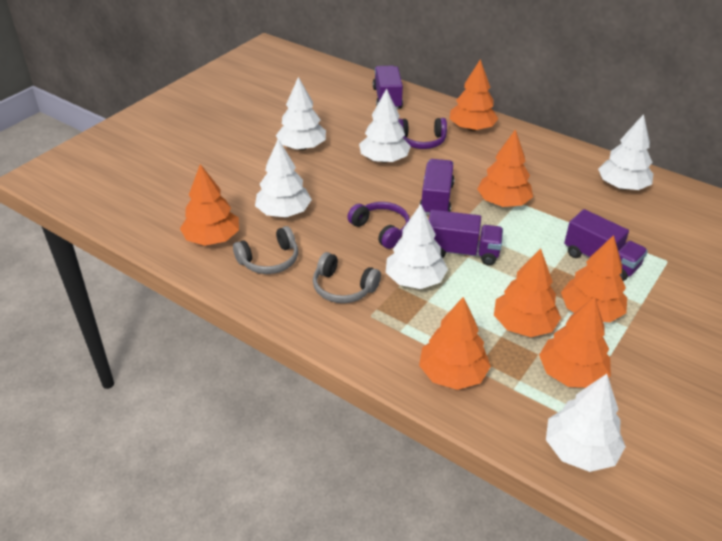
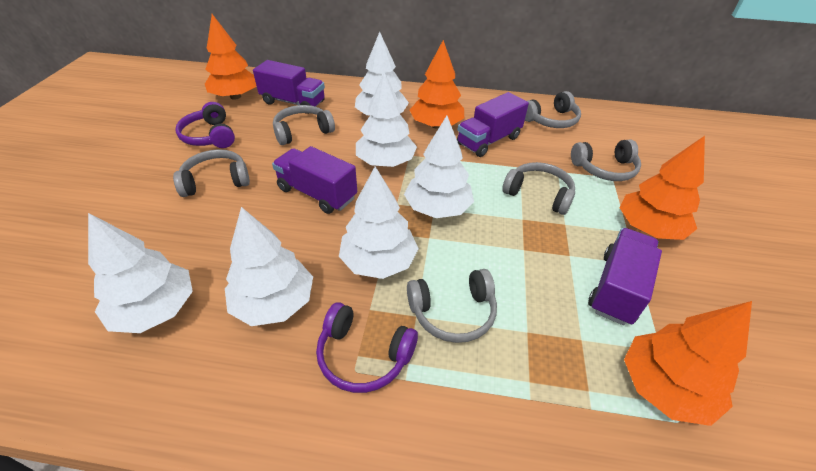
grey headphones: 2 -> 6
orange tree: 7 -> 4

